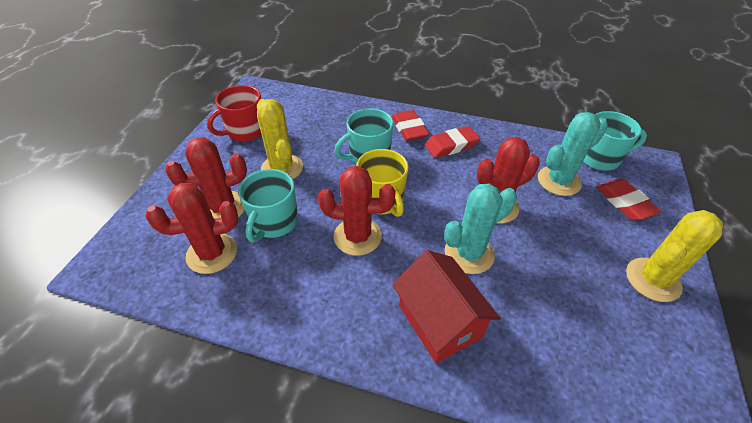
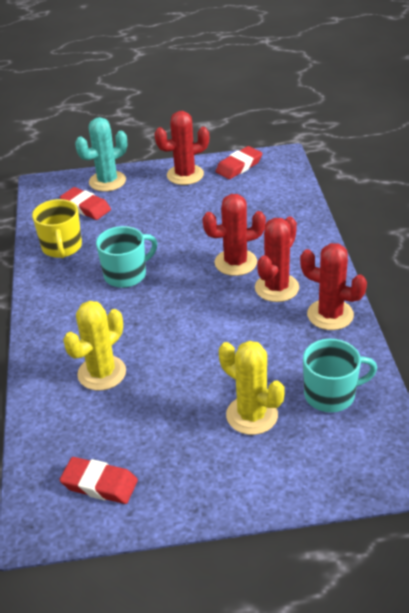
red house: 1 -> 0
red mug: 1 -> 0
turquoise cactus: 2 -> 1
turquoise mug: 3 -> 2

